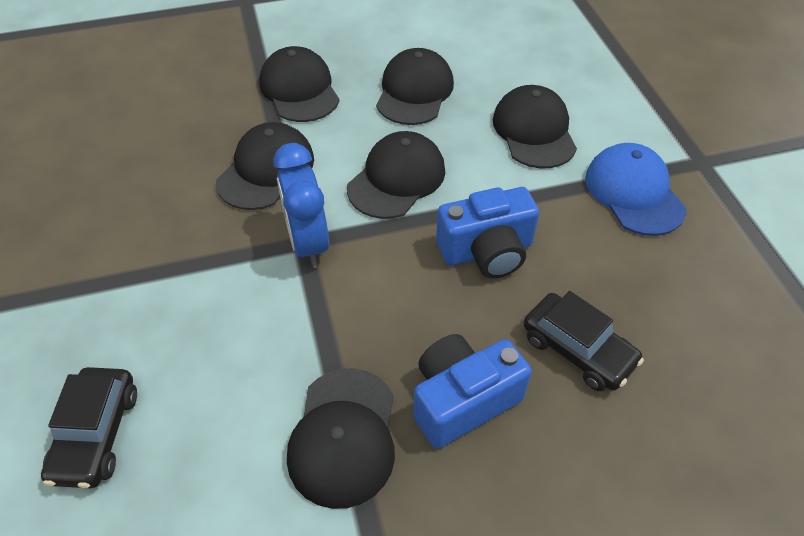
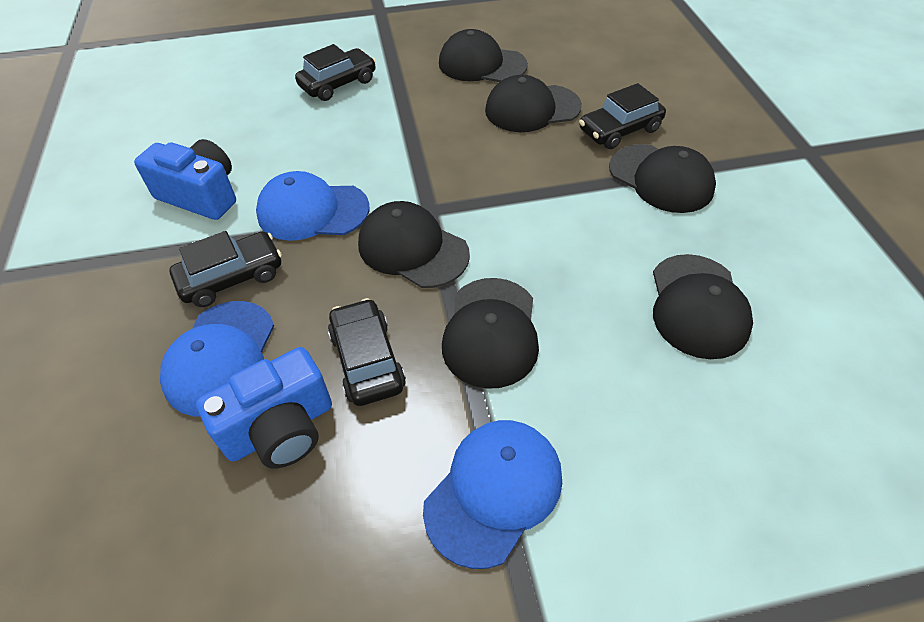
black car: 2 -> 4
blue cap: 1 -> 3
blue clock: 1 -> 0

